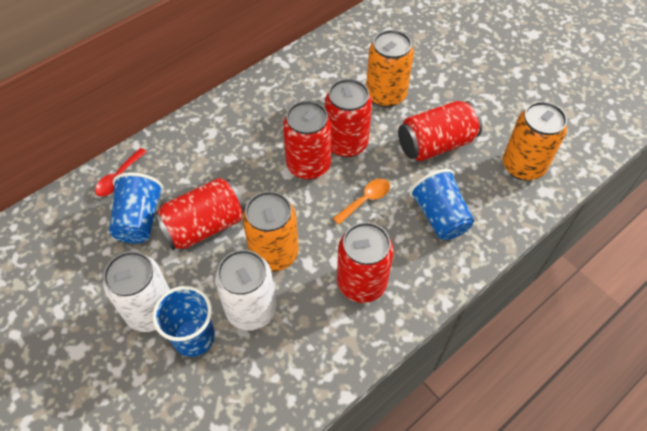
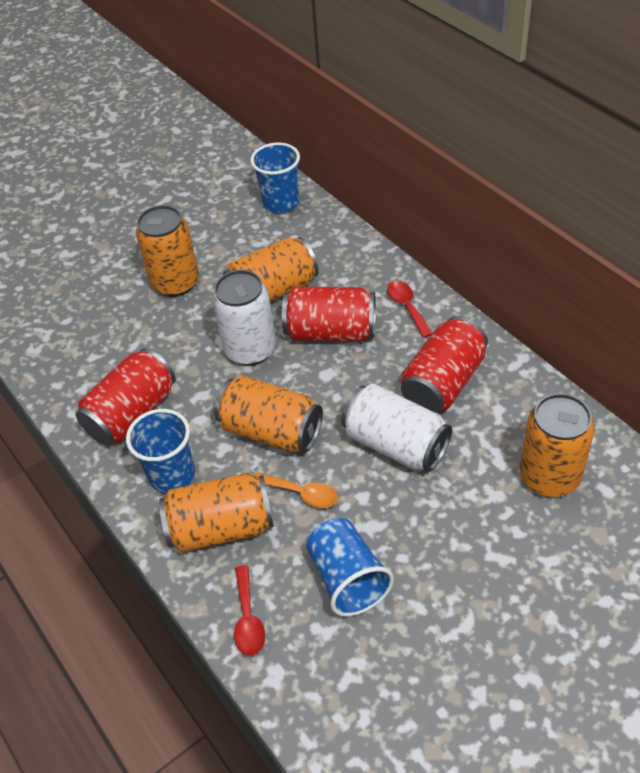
orange can: 3 -> 5
red can: 5 -> 3
red spoon: 1 -> 2

